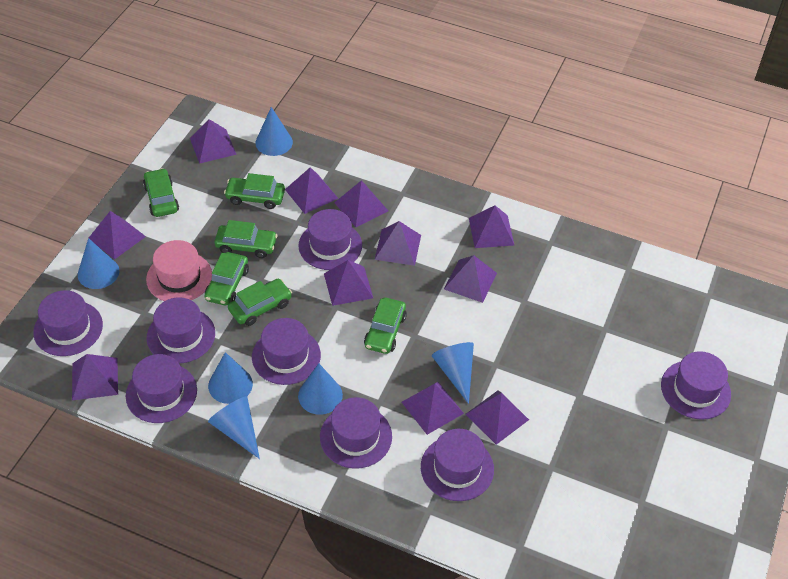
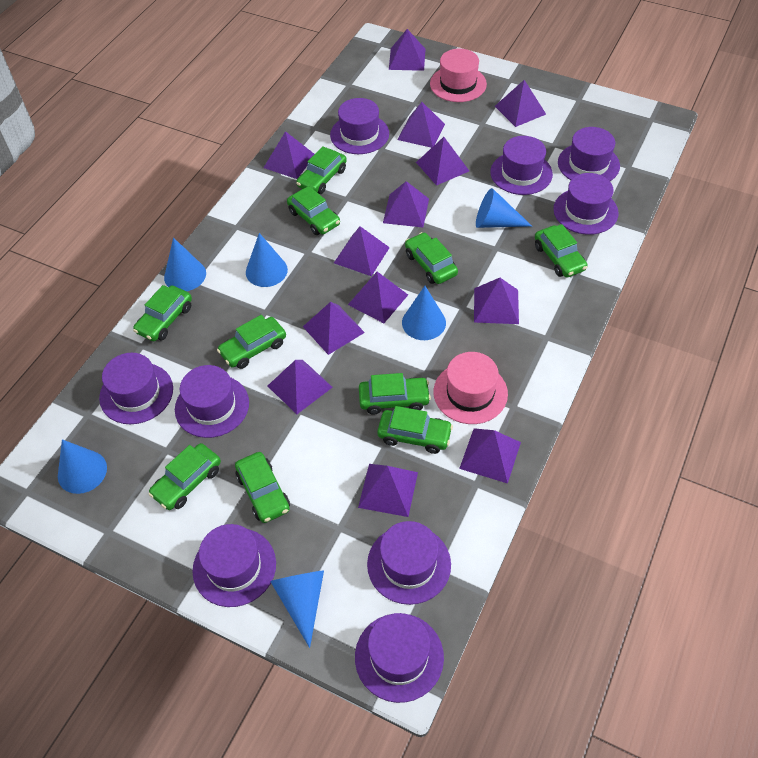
green car: 6 -> 10
pink hat: 1 -> 2
purple hat: 8 -> 9
purple pyramid: 11 -> 13

